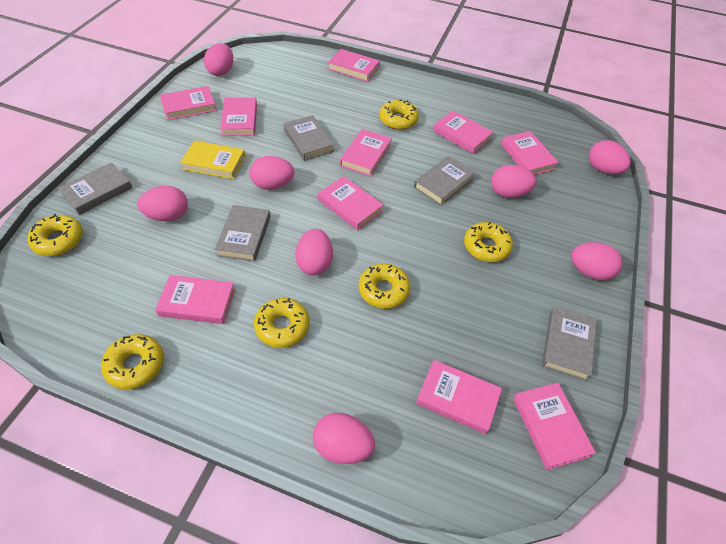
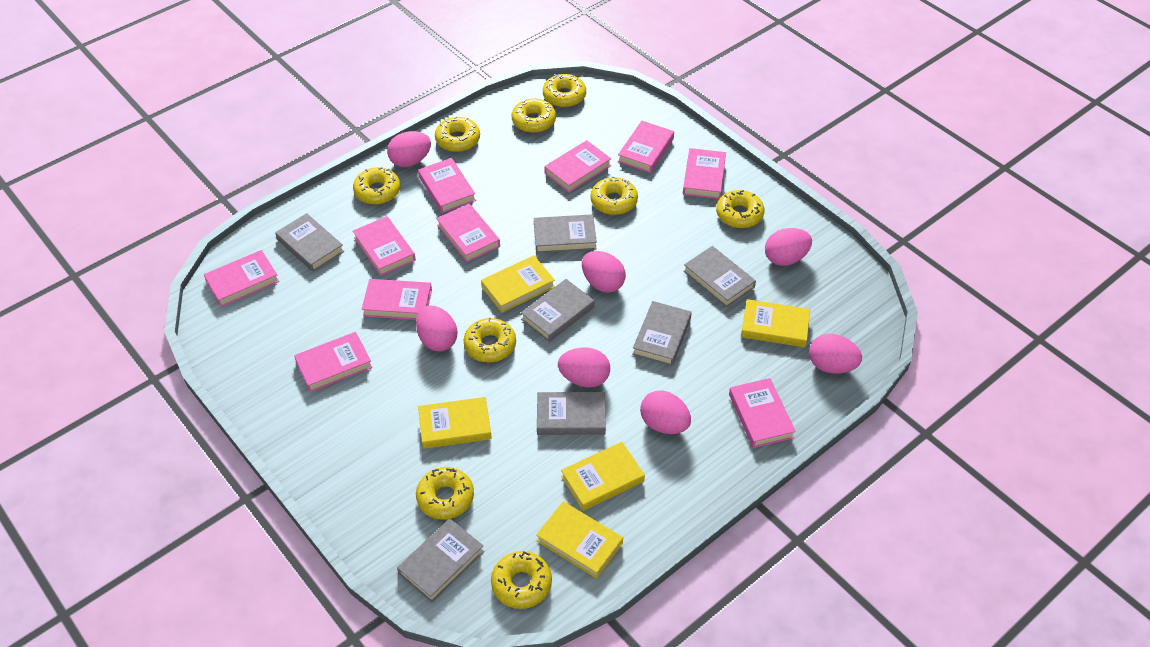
grey book: 5 -> 7
pink egg: 8 -> 7
yellow book: 1 -> 5
yellow donut: 6 -> 9

